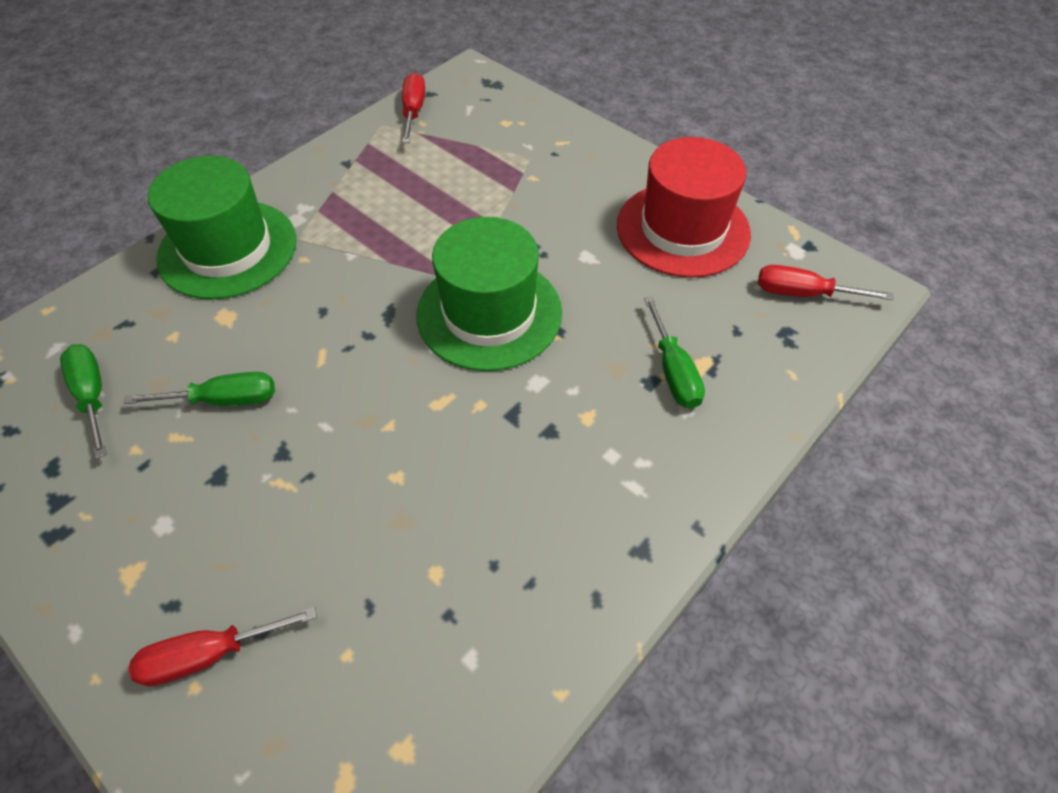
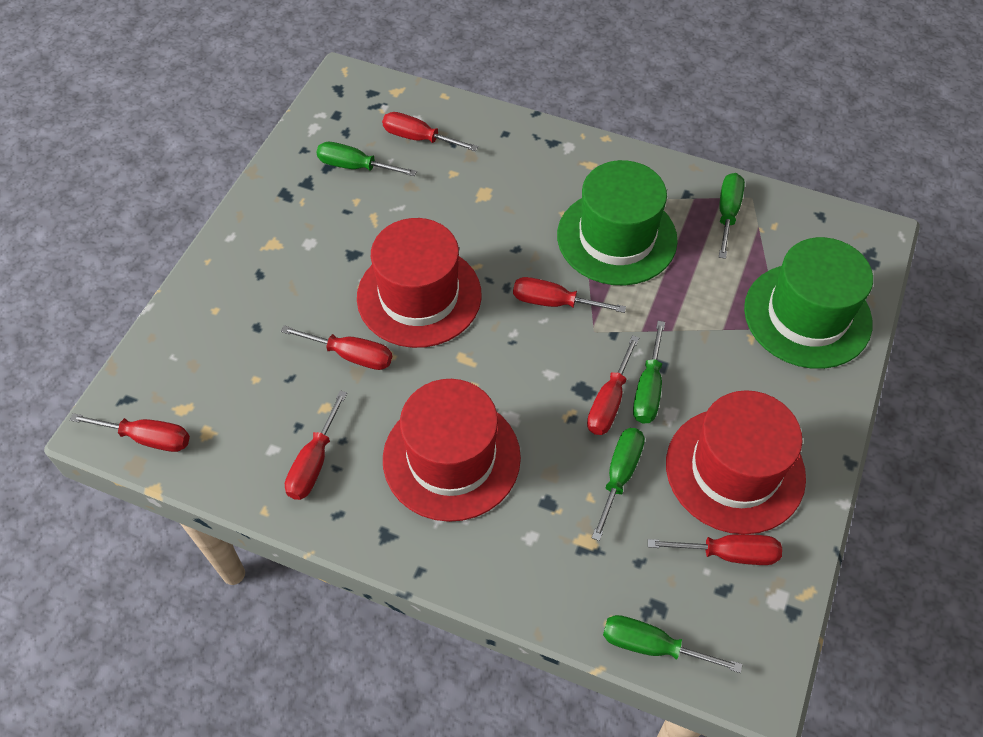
green screwdriver: 3 -> 5
red hat: 1 -> 3
red screwdriver: 3 -> 7

